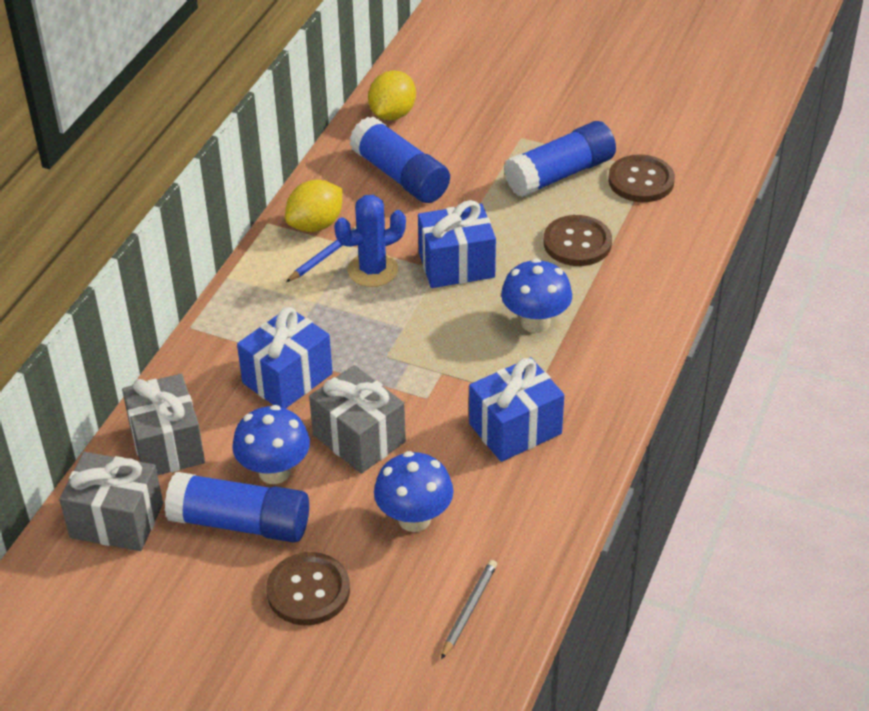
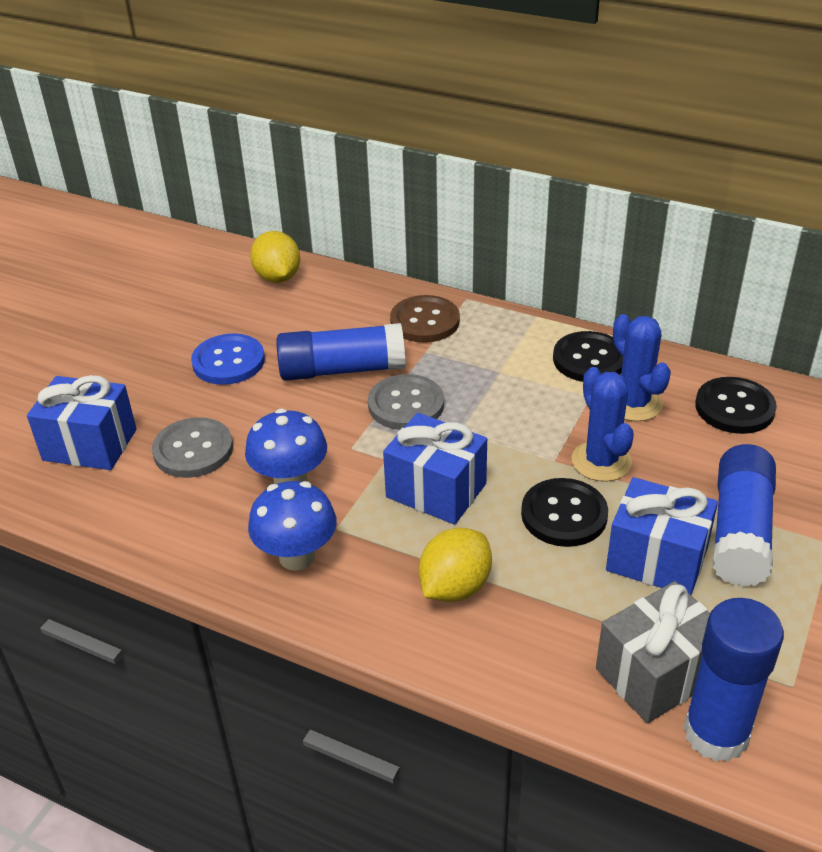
black button: 0 -> 3
blue button: 0 -> 1
blue cactus: 1 -> 2
blue mushroom: 3 -> 2
blue pencil: 1 -> 0
brown button: 3 -> 1
grey button: 0 -> 2
grey gift: 3 -> 1
grey pencil: 1 -> 0

